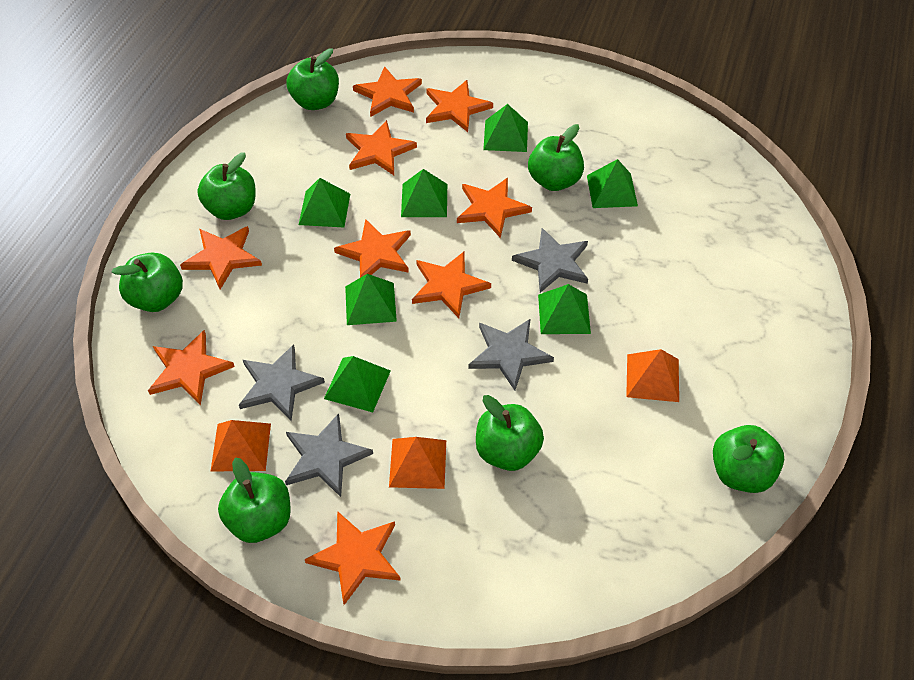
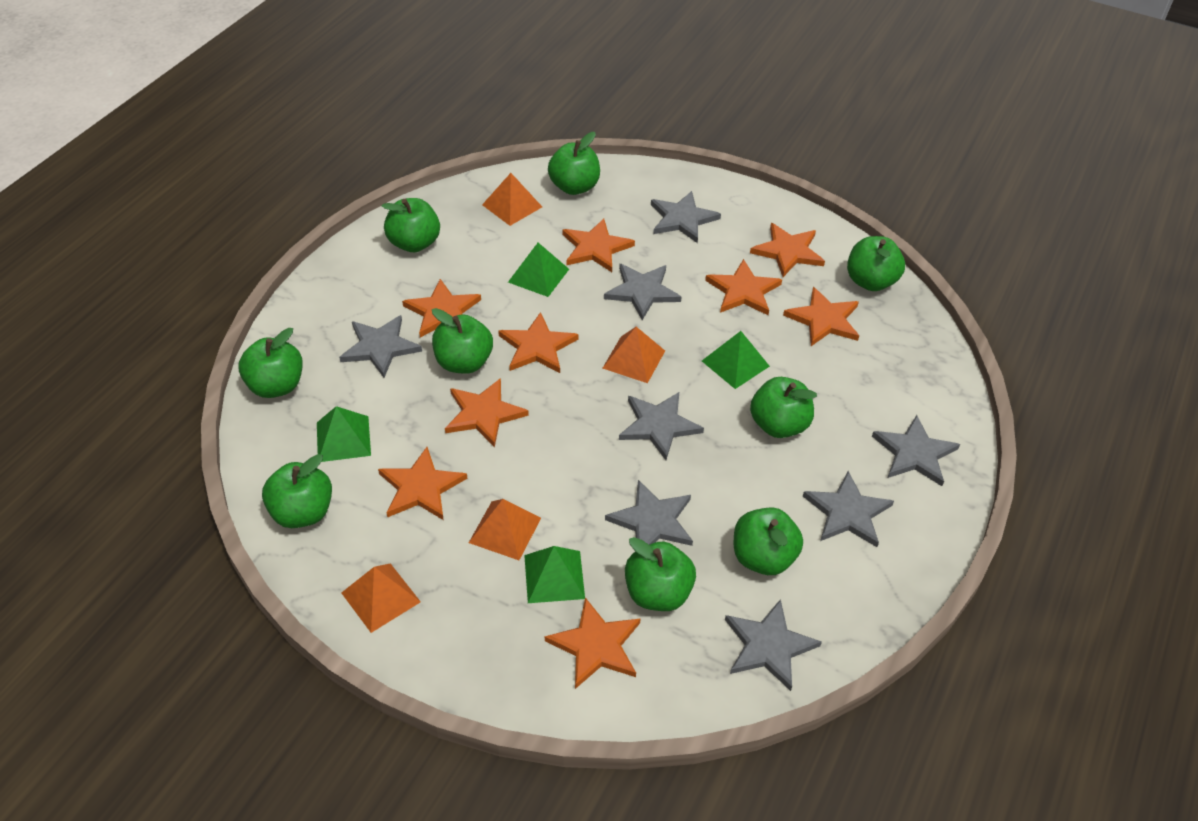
green apple: 7 -> 9
green pyramid: 7 -> 4
grey star: 4 -> 8
orange pyramid: 3 -> 4

